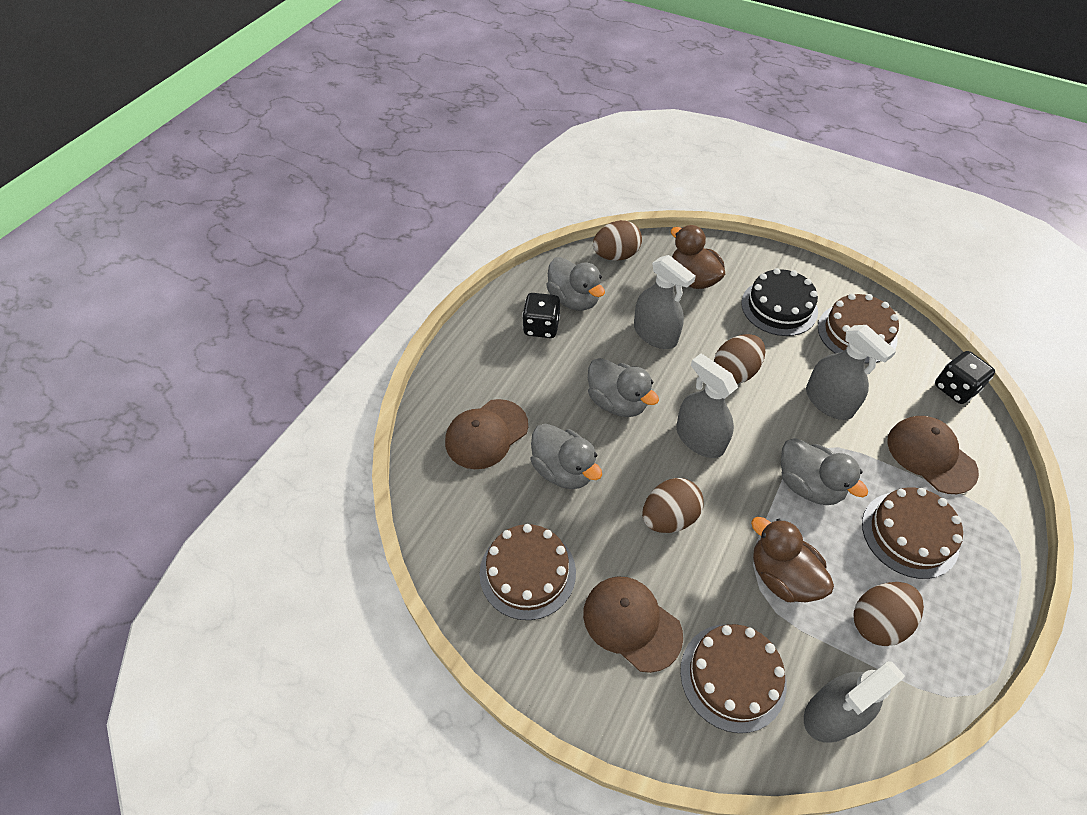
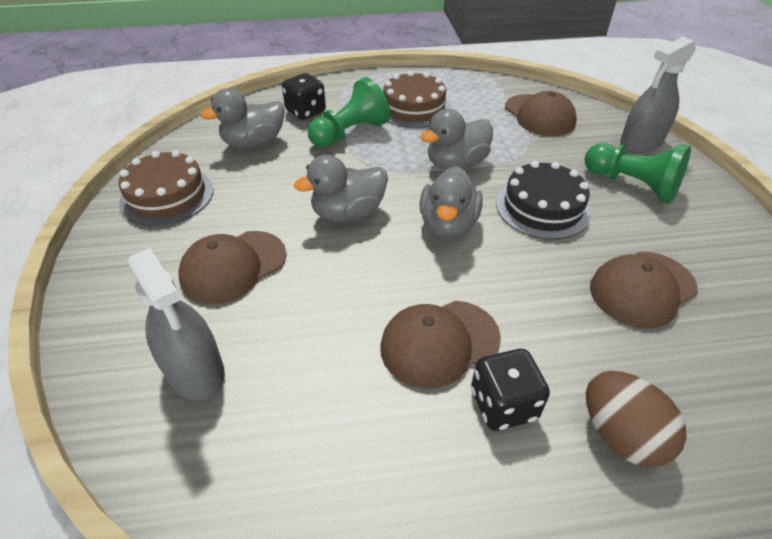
brown cake: 4 -> 2
brown cap: 3 -> 4
brown duck: 2 -> 0
brown egg: 4 -> 1
green pawn: 0 -> 2
grey spray bottle: 4 -> 2

